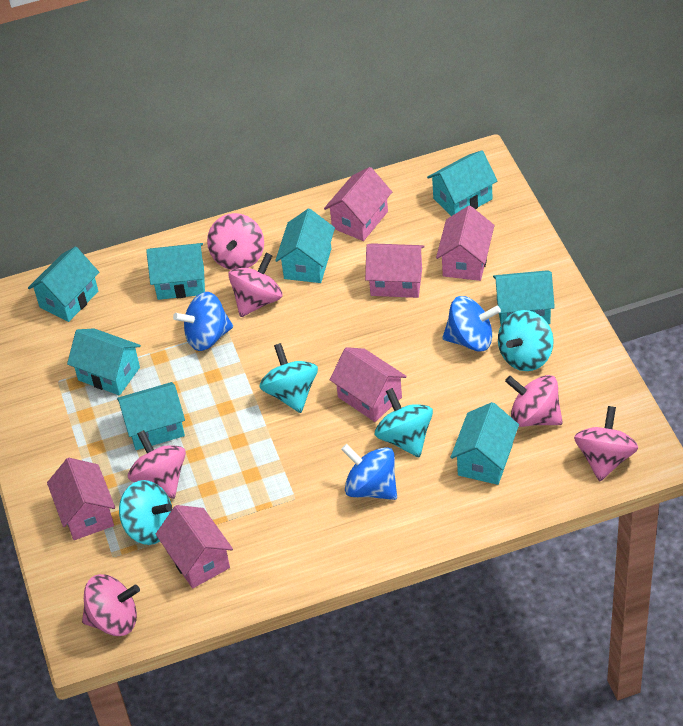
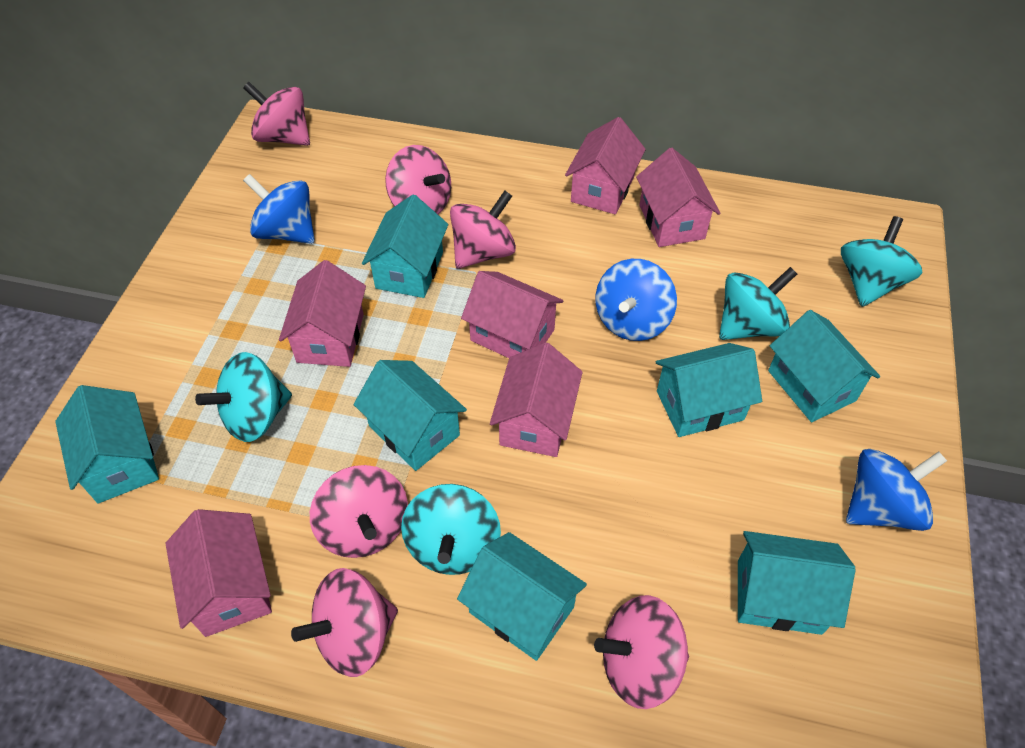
turquoise house: 8 -> 7

